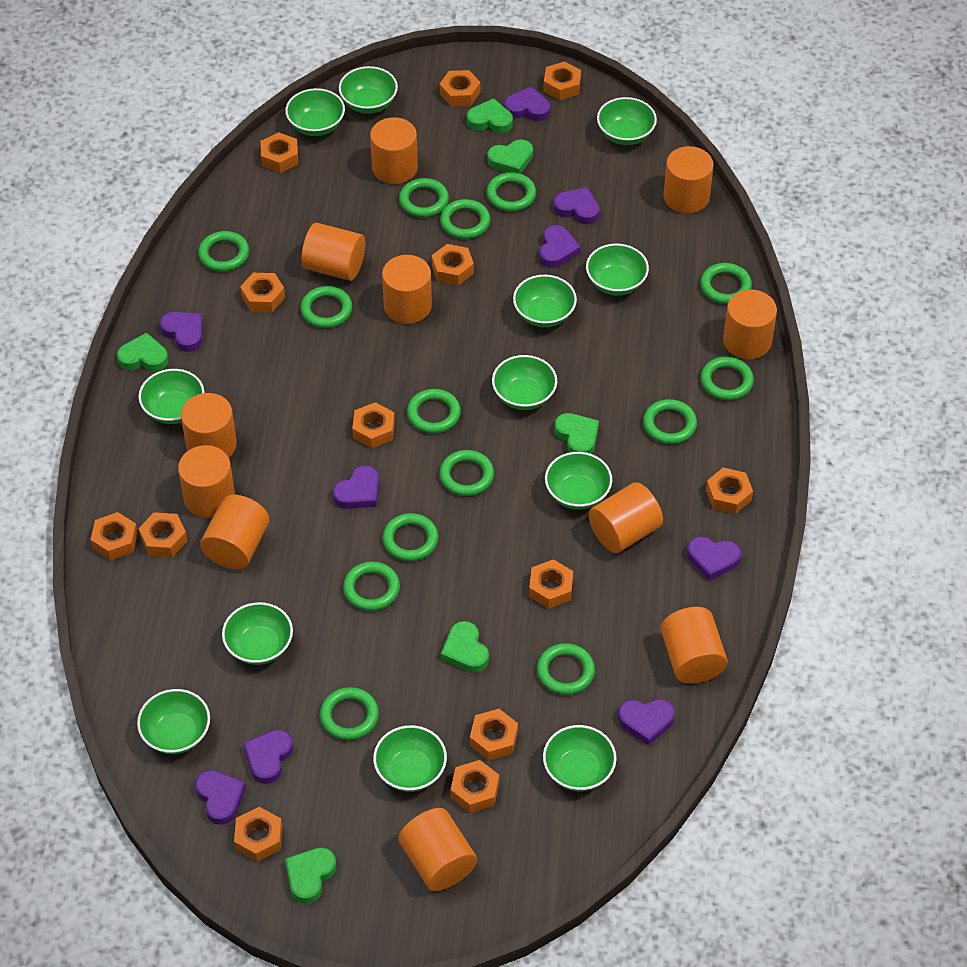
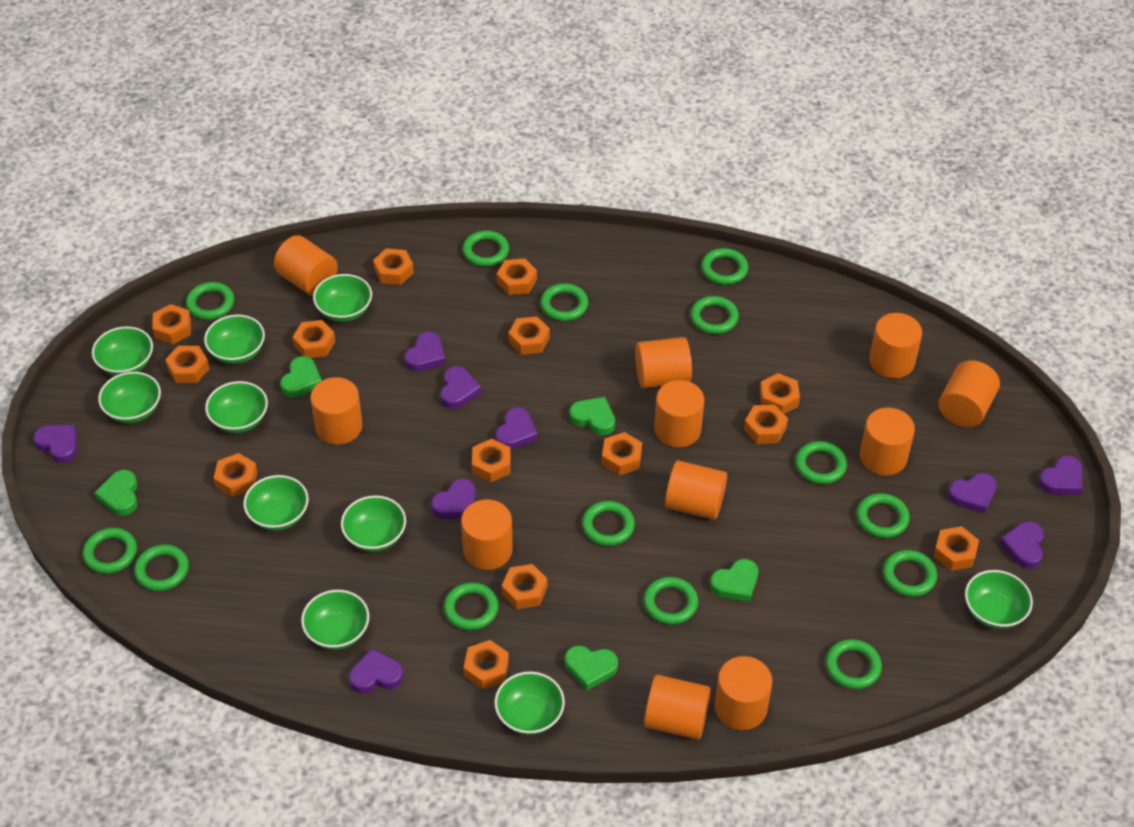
green bowl: 12 -> 10
green heart: 6 -> 5
orange nut: 13 -> 14

